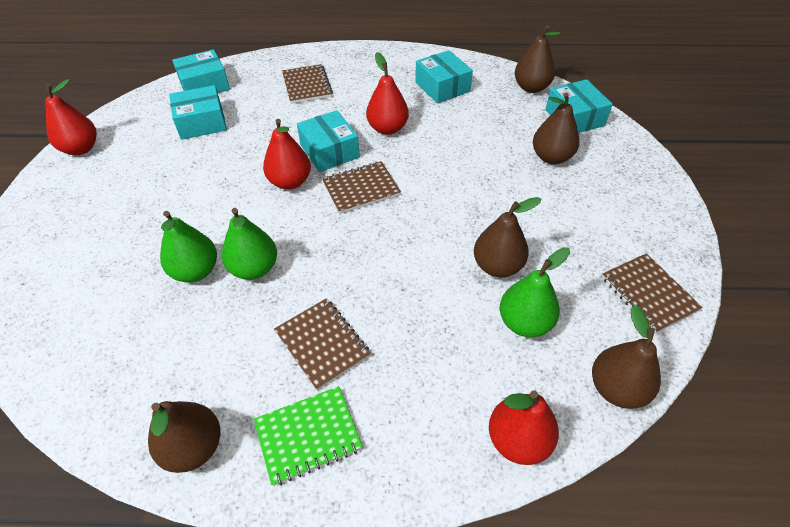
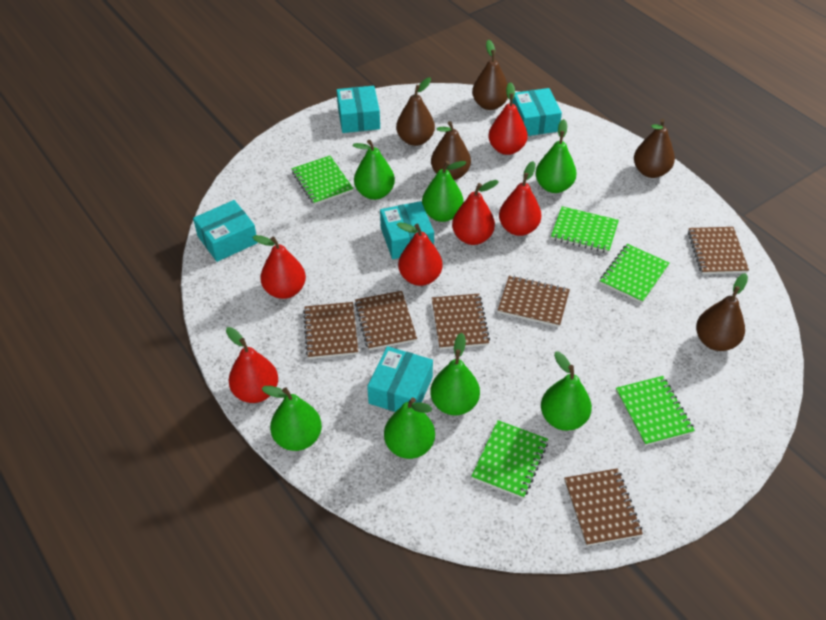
brown notebook: 4 -> 6
green notebook: 1 -> 5
green pear: 3 -> 7
red pear: 4 -> 6

